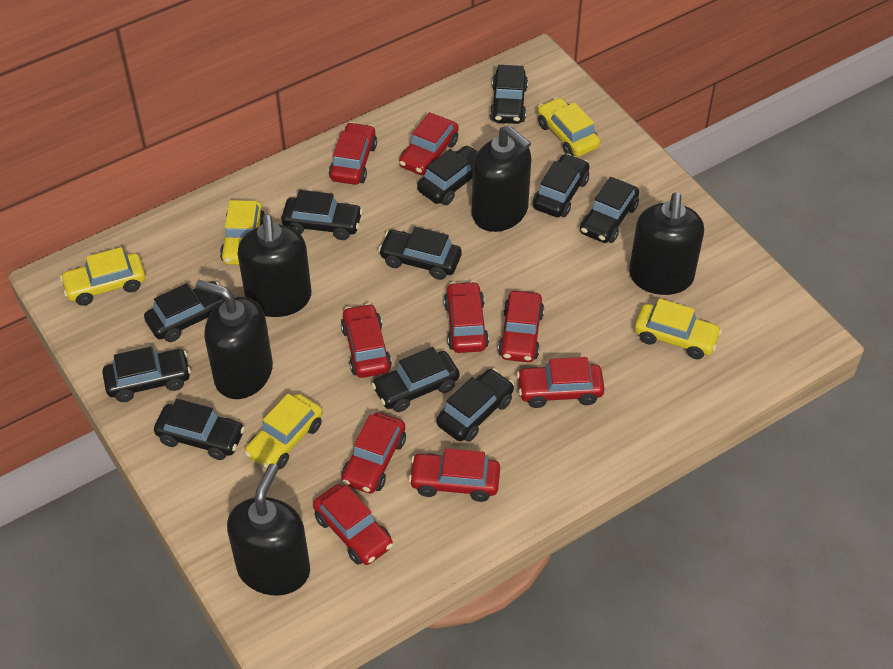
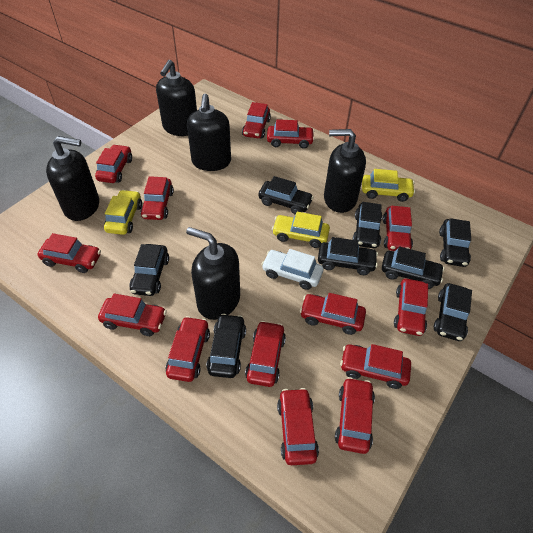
black car: 11 -> 8
red car: 9 -> 14
white car: 0 -> 1
yellow car: 5 -> 3

